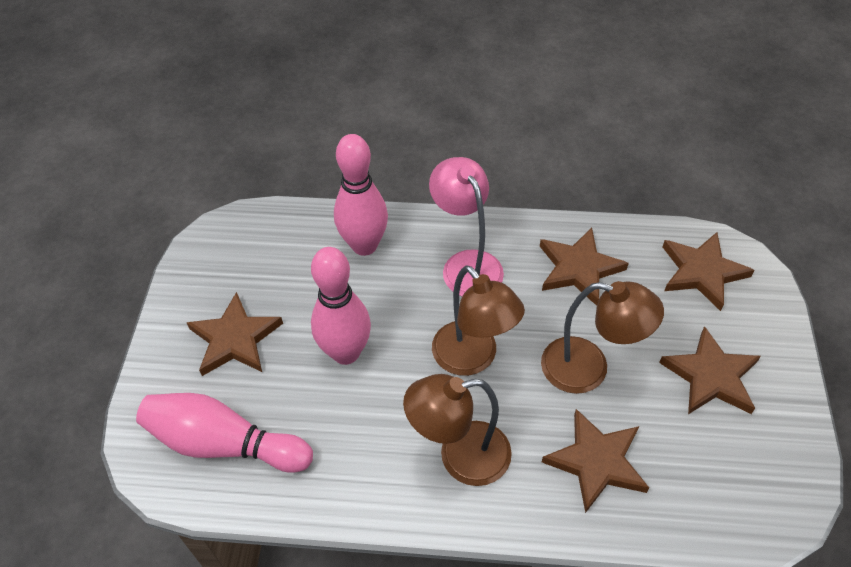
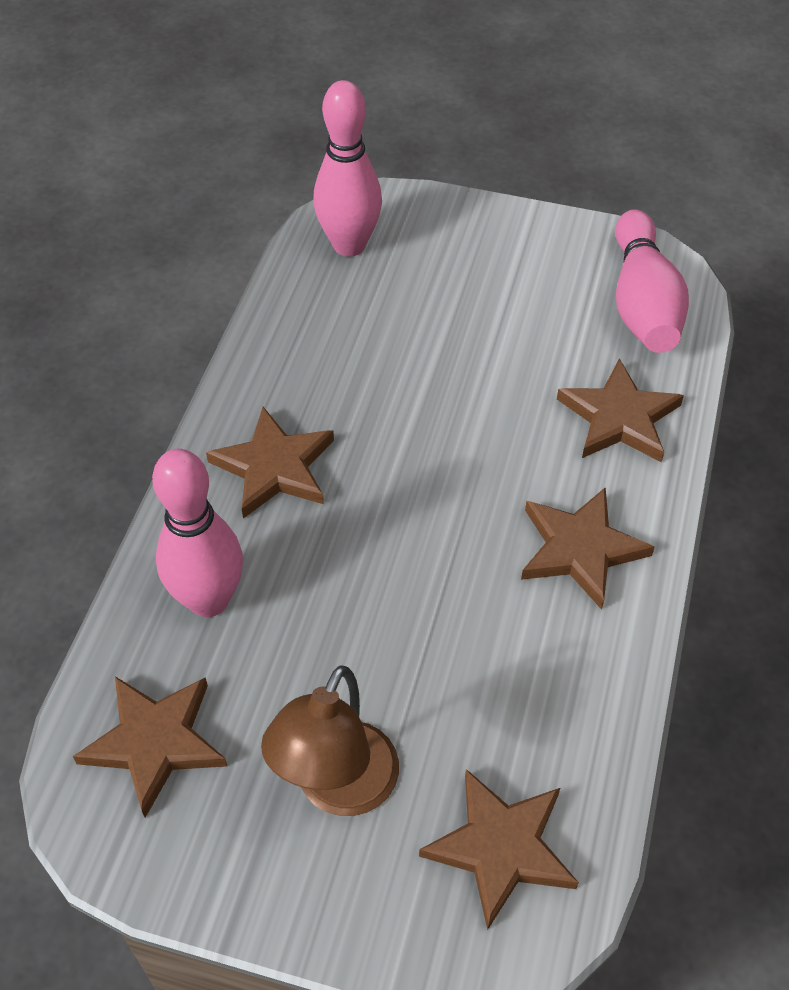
brown lamp: 3 -> 1
pink lamp: 1 -> 0

